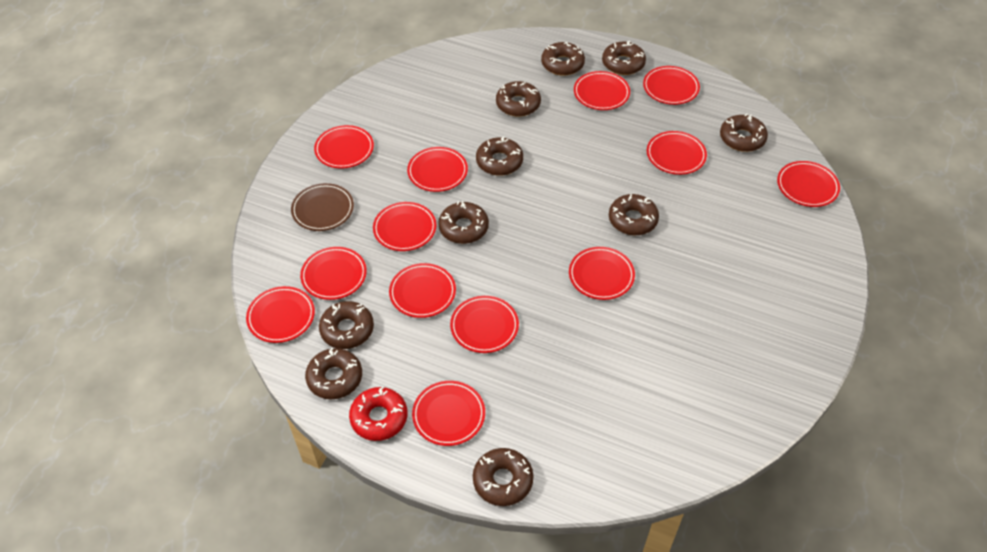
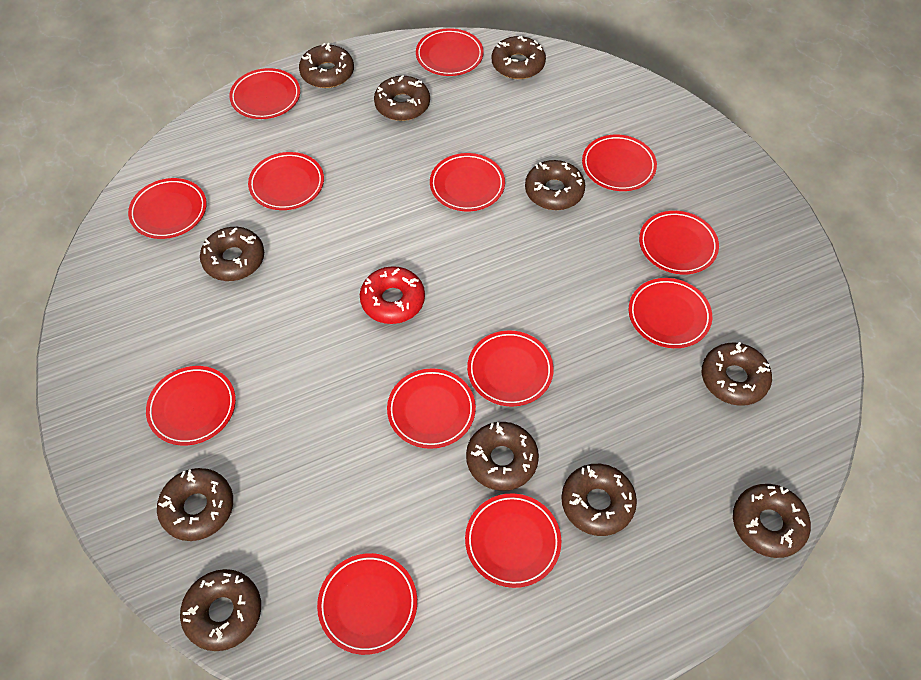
brown donut: 10 -> 11
brown plate: 1 -> 0

